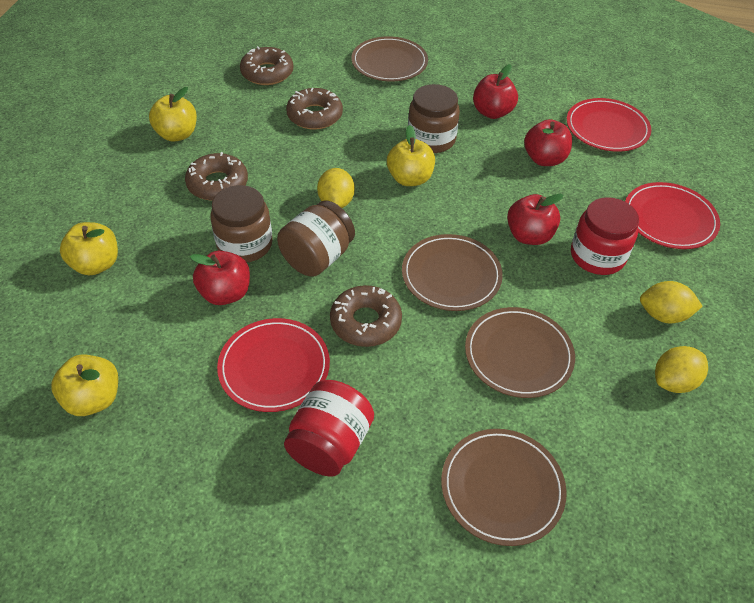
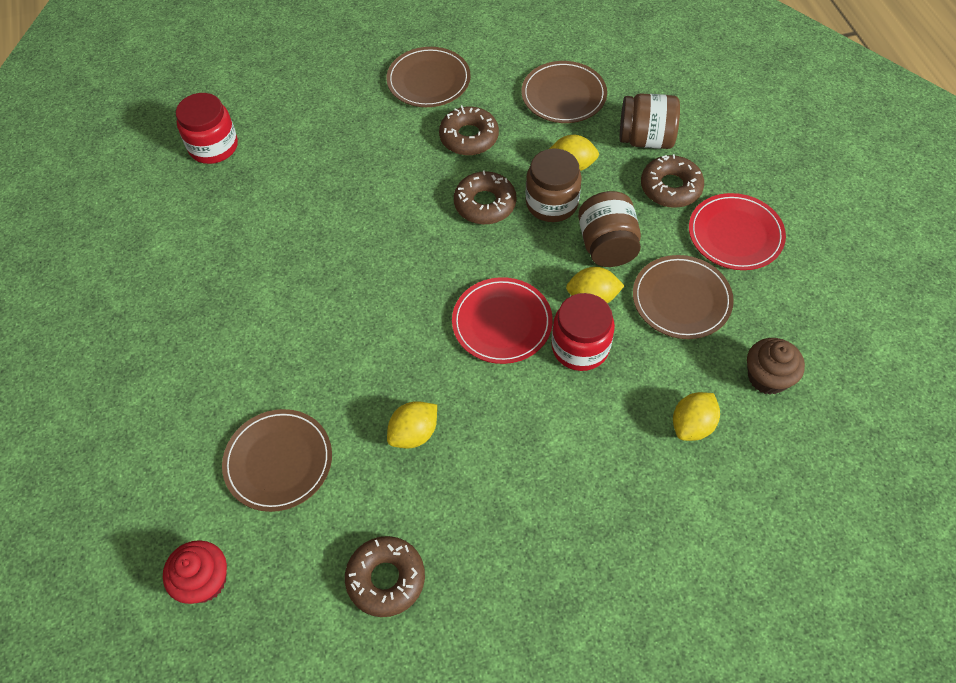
brown cupcake: 0 -> 1
red apple: 4 -> 0
red cupcake: 0 -> 1
red plate: 3 -> 2
yellow apple: 4 -> 0
yellow lemon: 3 -> 4

